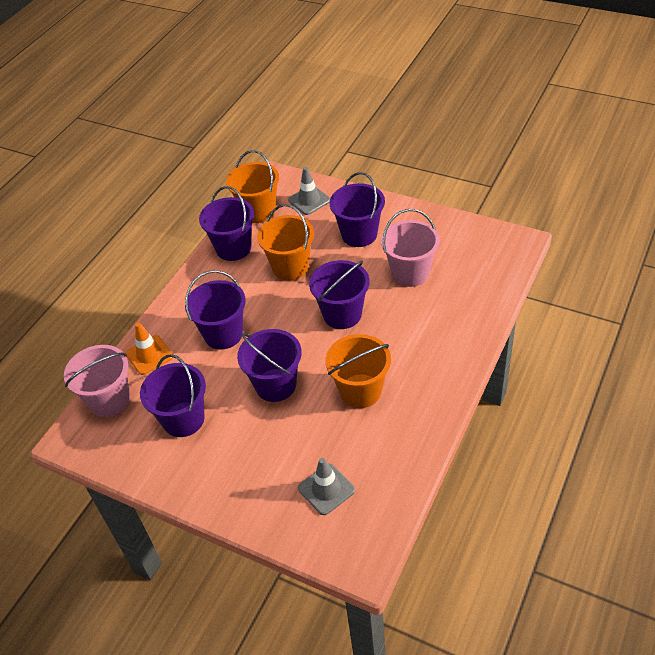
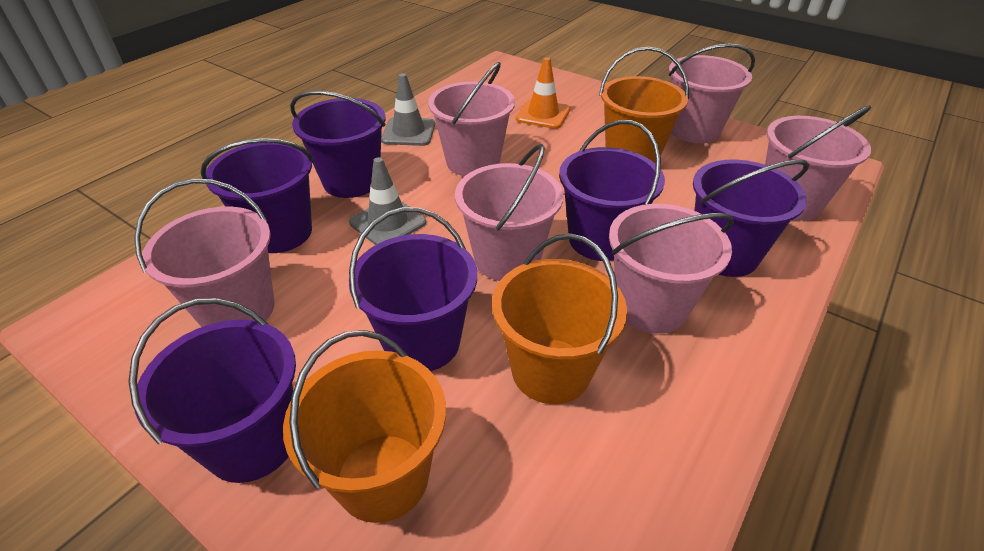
pink bucket: 2 -> 6

